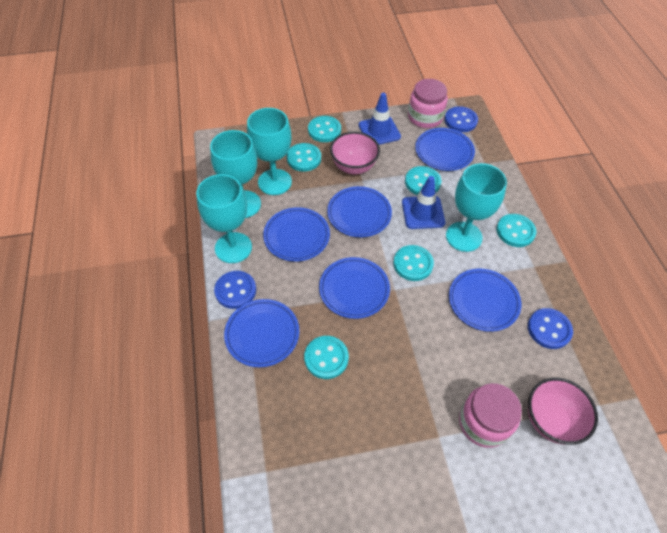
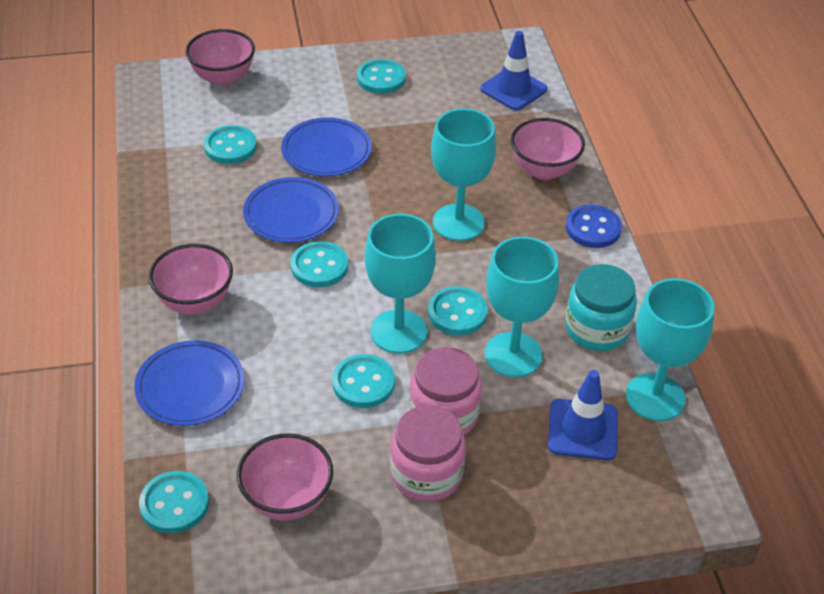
blue button: 3 -> 1
blue plate: 6 -> 3
pink bowl: 2 -> 4
turquoise jar: 0 -> 1

